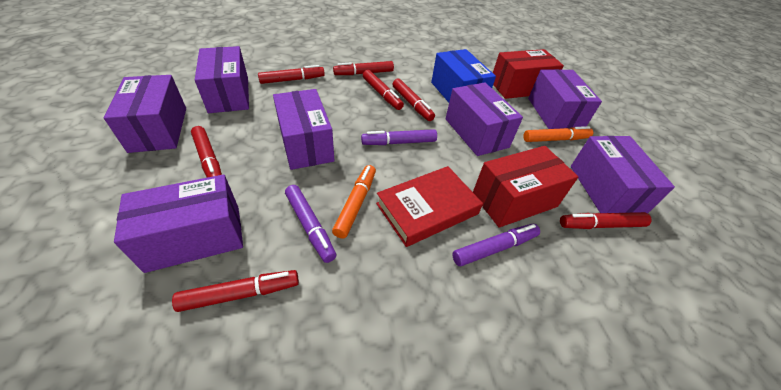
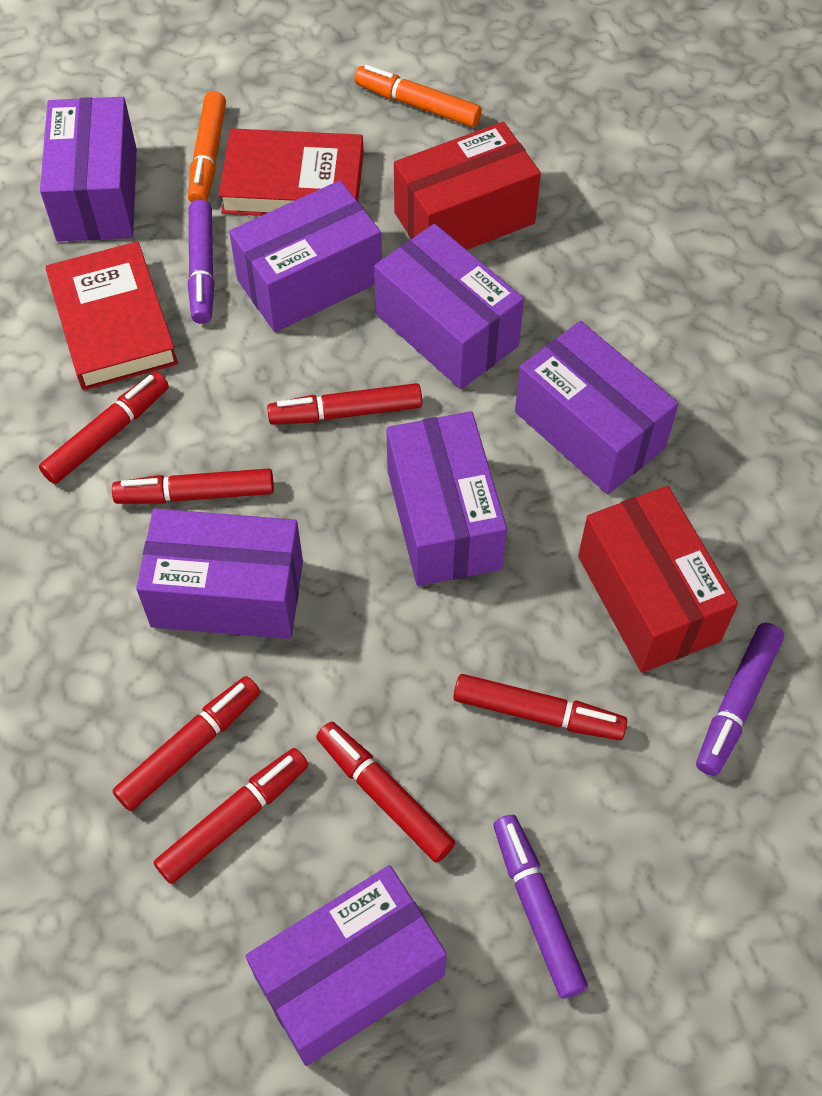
blue box: 1 -> 0
red book: 1 -> 2

